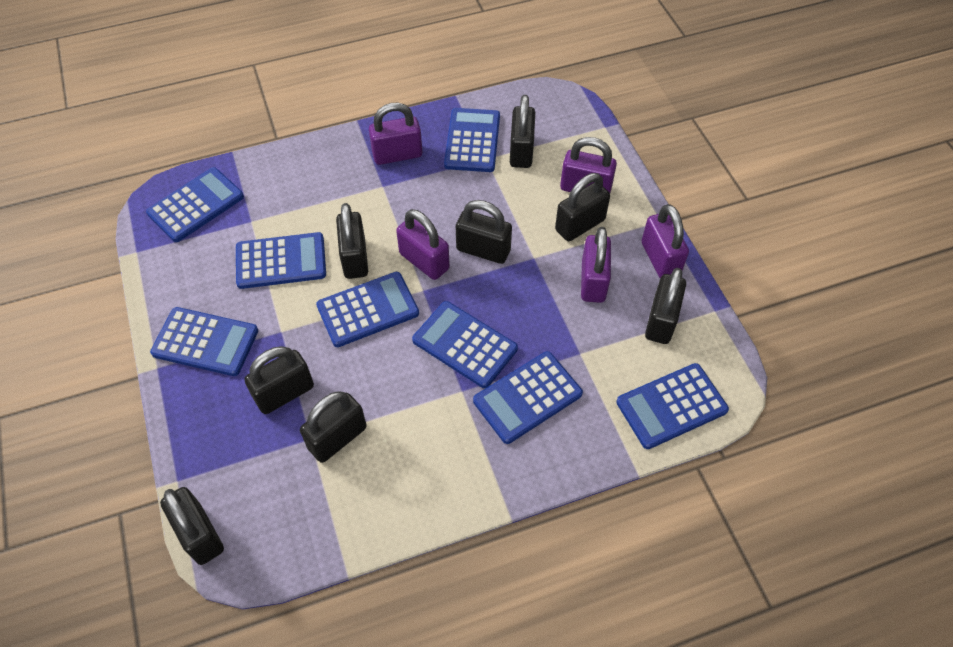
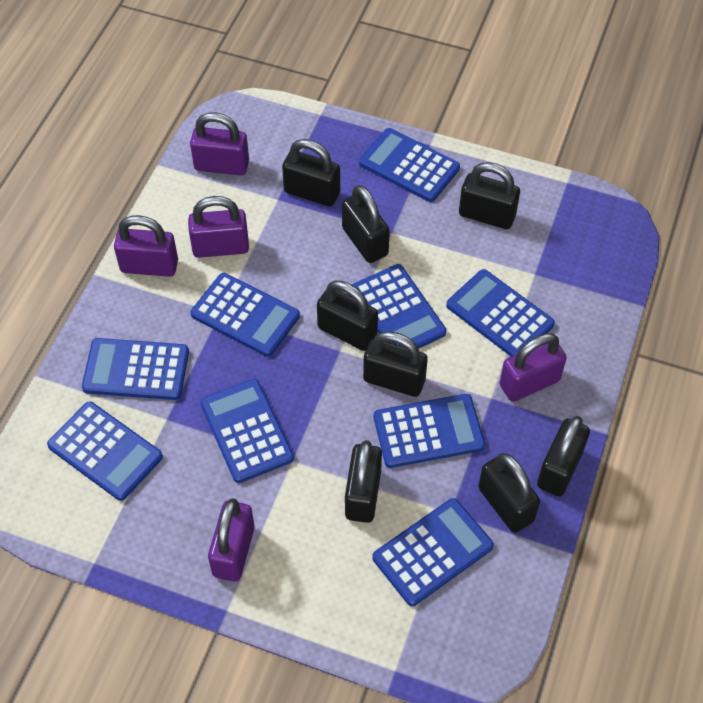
blue calculator: 8 -> 9

